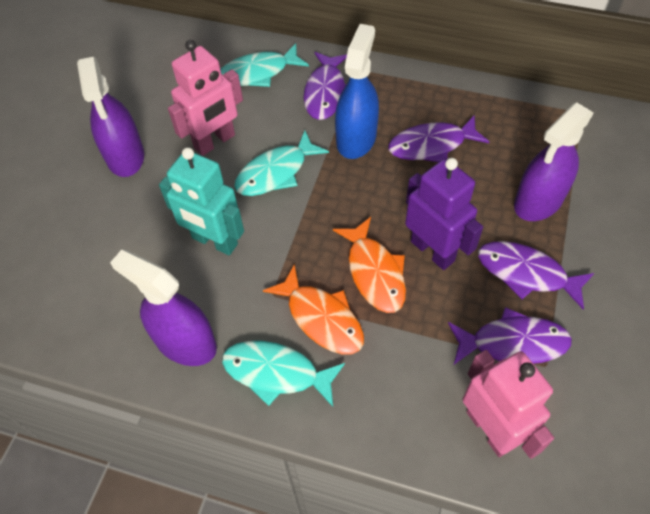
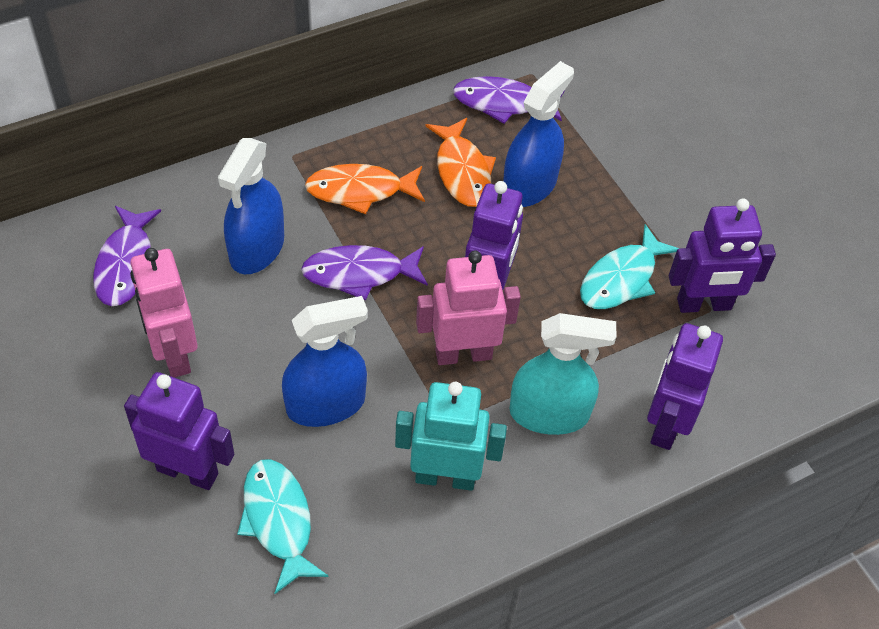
blue spray bottle: 1 -> 3
purple fish: 4 -> 3
purple robot: 1 -> 4
purple spray bottle: 3 -> 0
turquoise fish: 3 -> 2
turquoise spray bottle: 0 -> 1

